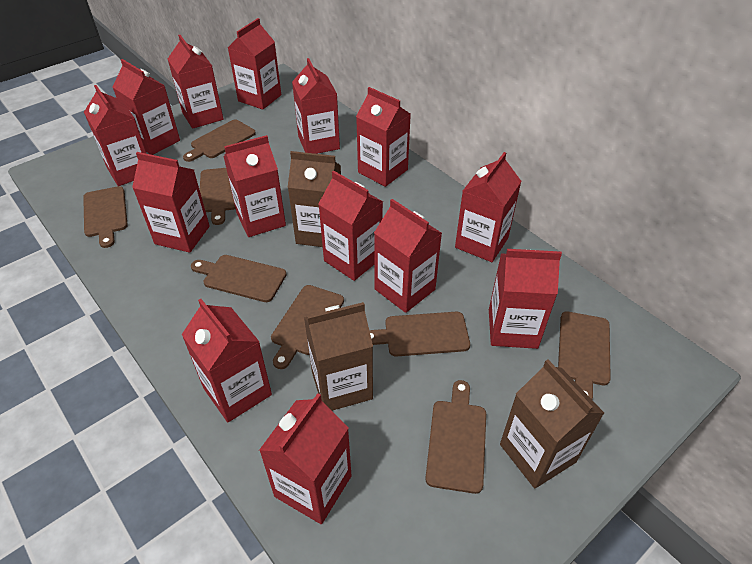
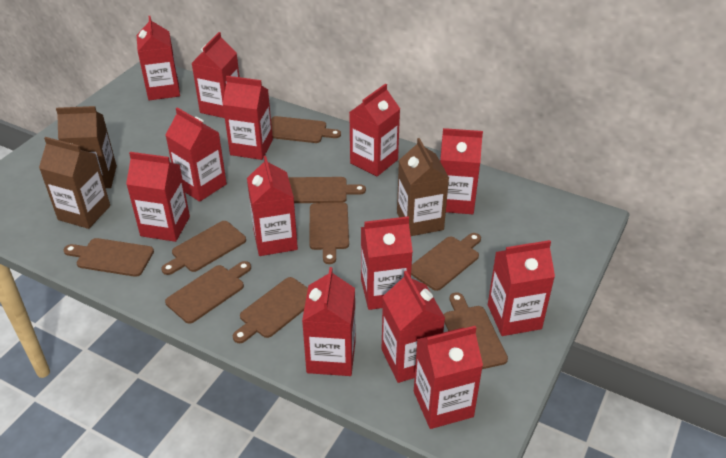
brown cutting board: 8 -> 9
red carton: 14 -> 13

